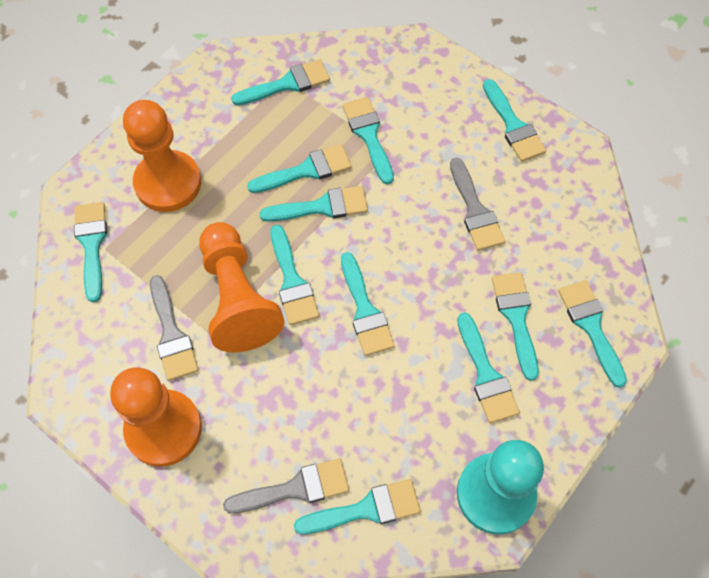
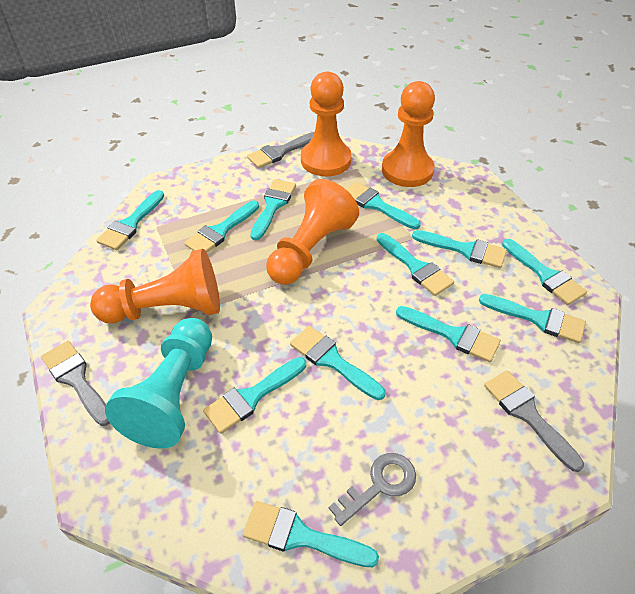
grey key: 0 -> 1
orange pawn: 3 -> 4

